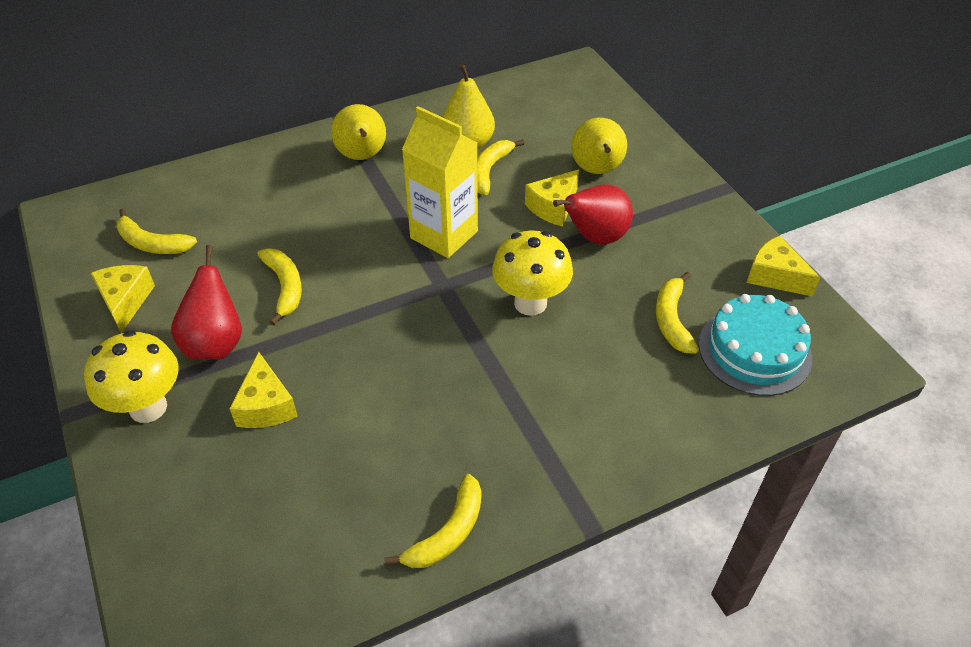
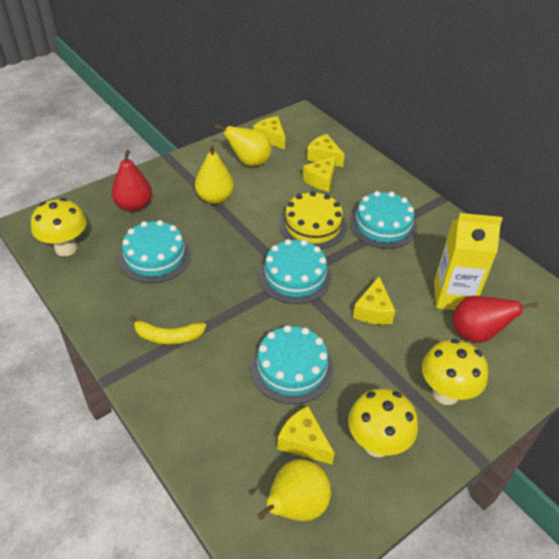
turquoise cake: 1 -> 4
yellow banana: 5 -> 1
yellow cake: 0 -> 1
yellow cheese: 4 -> 5
yellow mushroom: 2 -> 3

